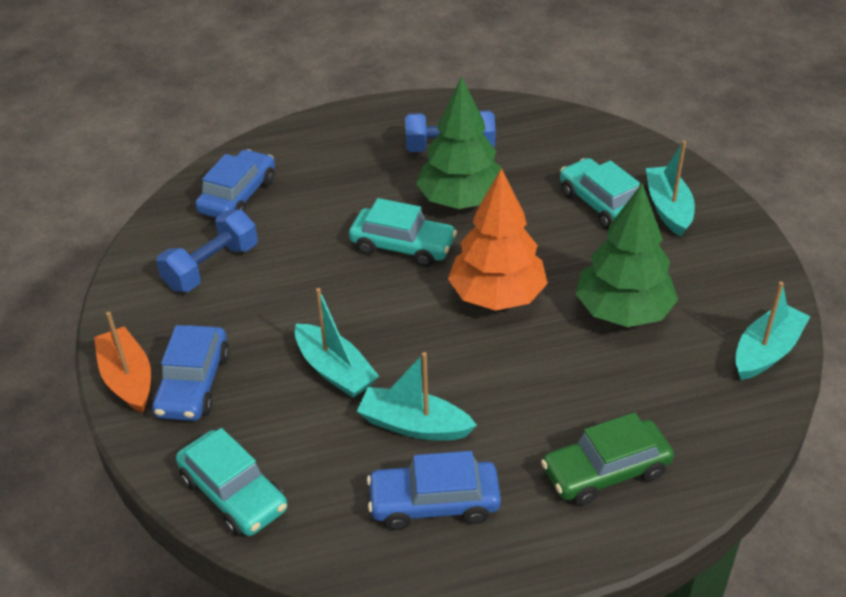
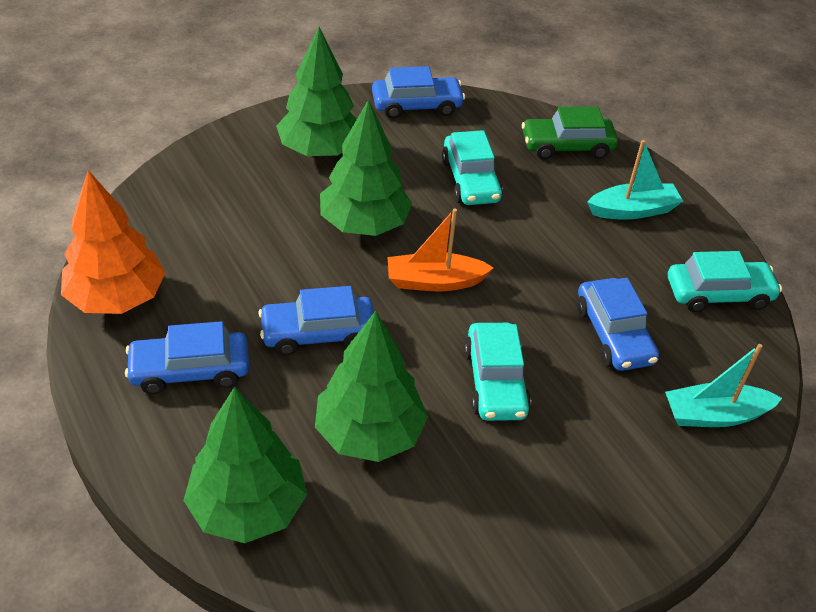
blue car: 3 -> 4
blue dumbbell: 2 -> 0
green tree: 2 -> 4
turquoise boat: 4 -> 2

